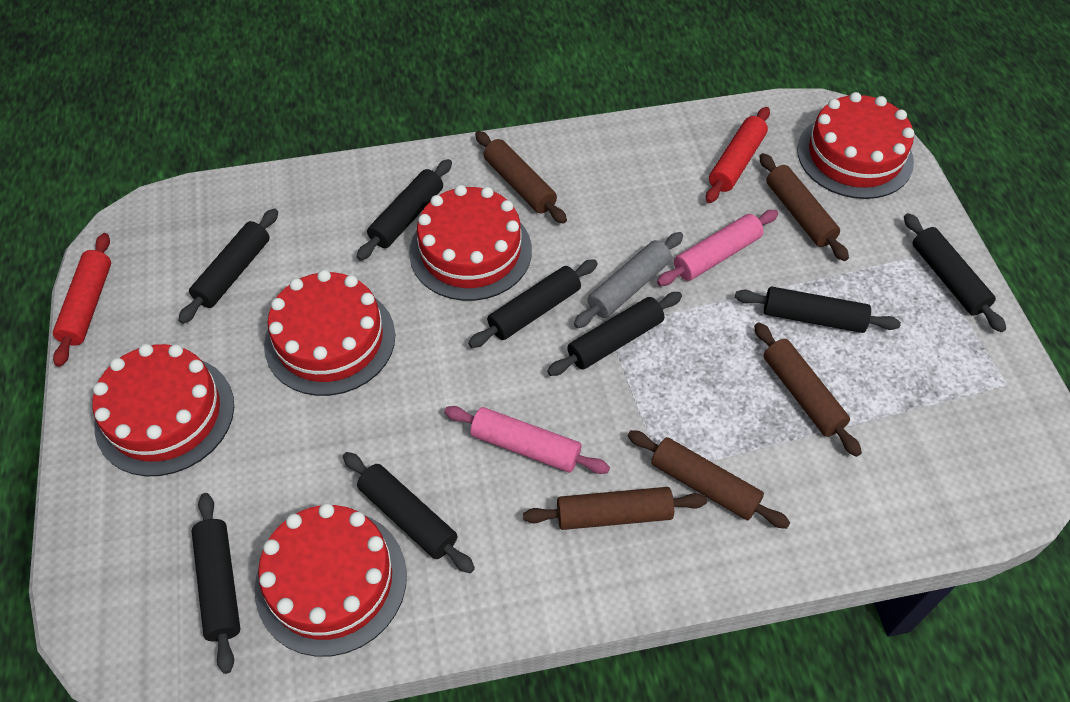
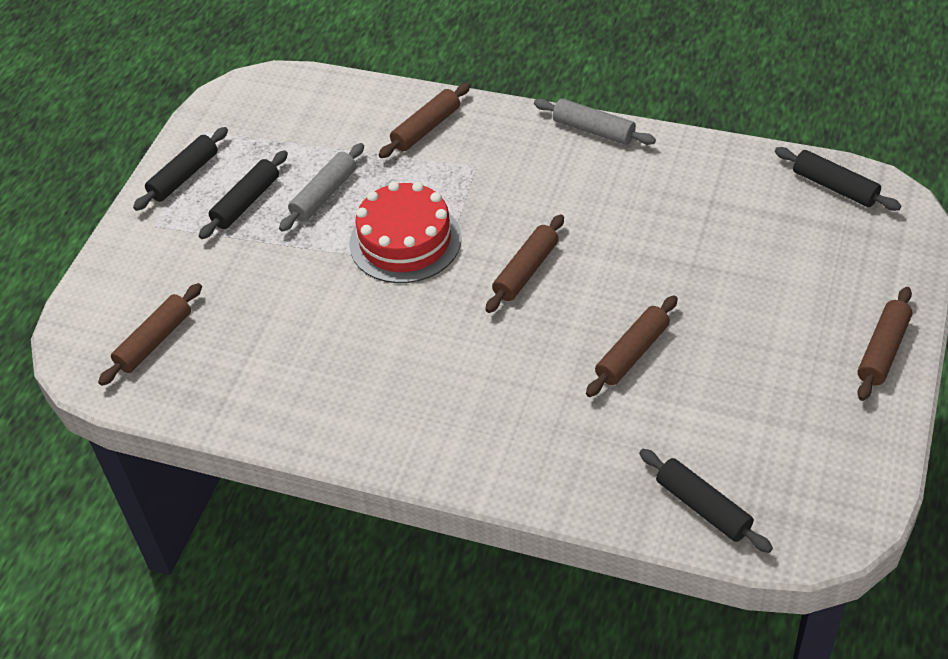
black rolling pin: 8 -> 4
grey rolling pin: 1 -> 2
pink rolling pin: 2 -> 0
red cake: 5 -> 1
red rolling pin: 2 -> 0

